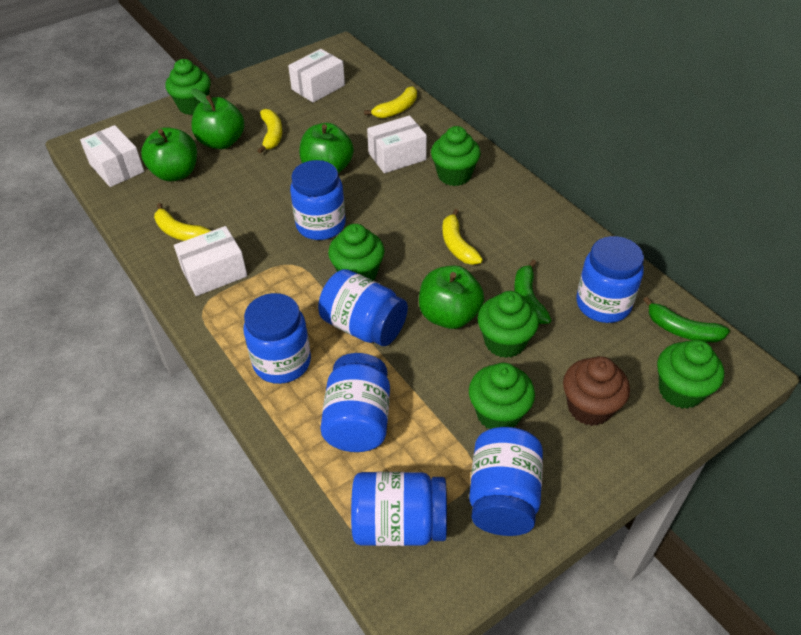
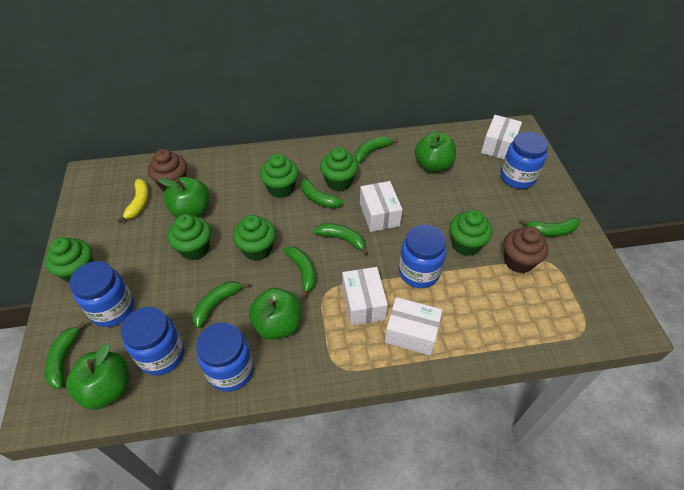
blue jar: 7 -> 5
brown cupcake: 1 -> 2
green banana: 2 -> 7
yellow banana: 4 -> 1

